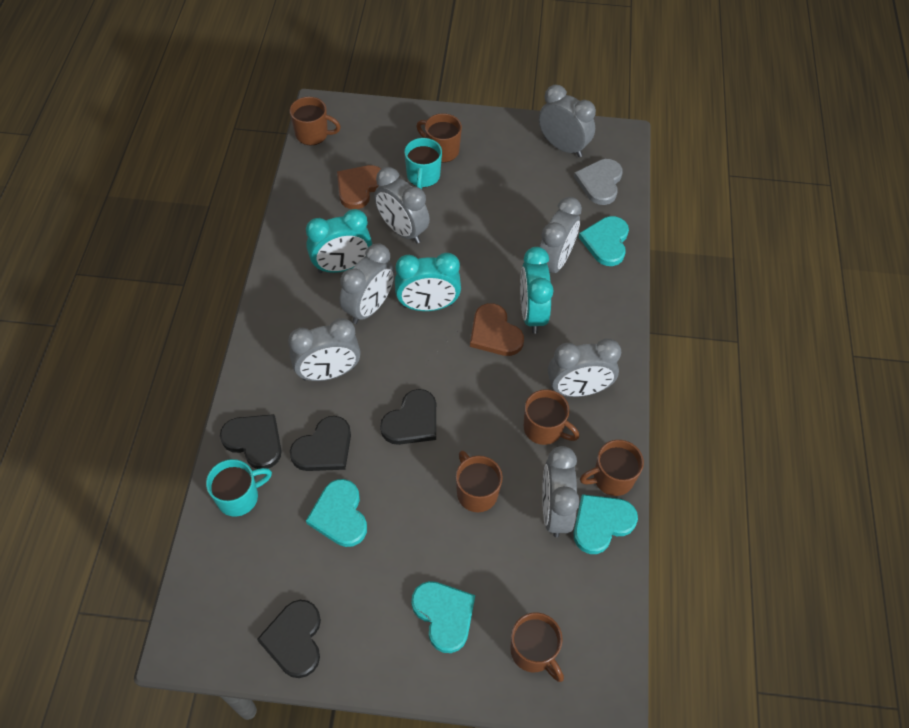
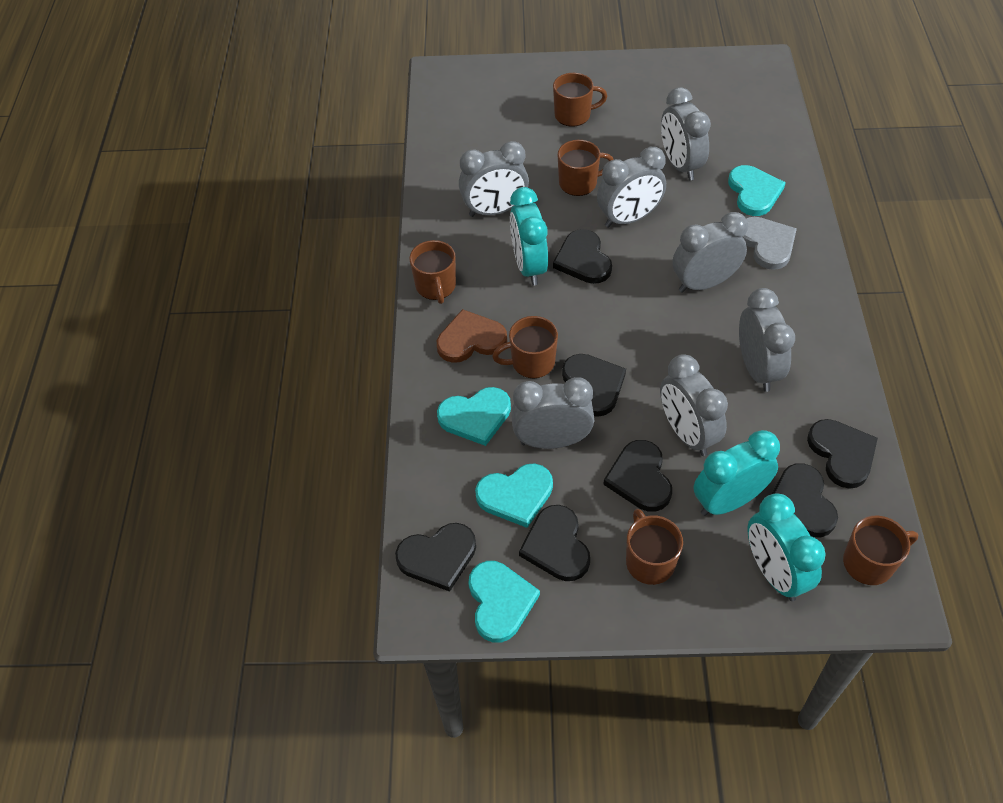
black heart: 4 -> 7
brown heart: 2 -> 1
turquoise mug: 2 -> 0

